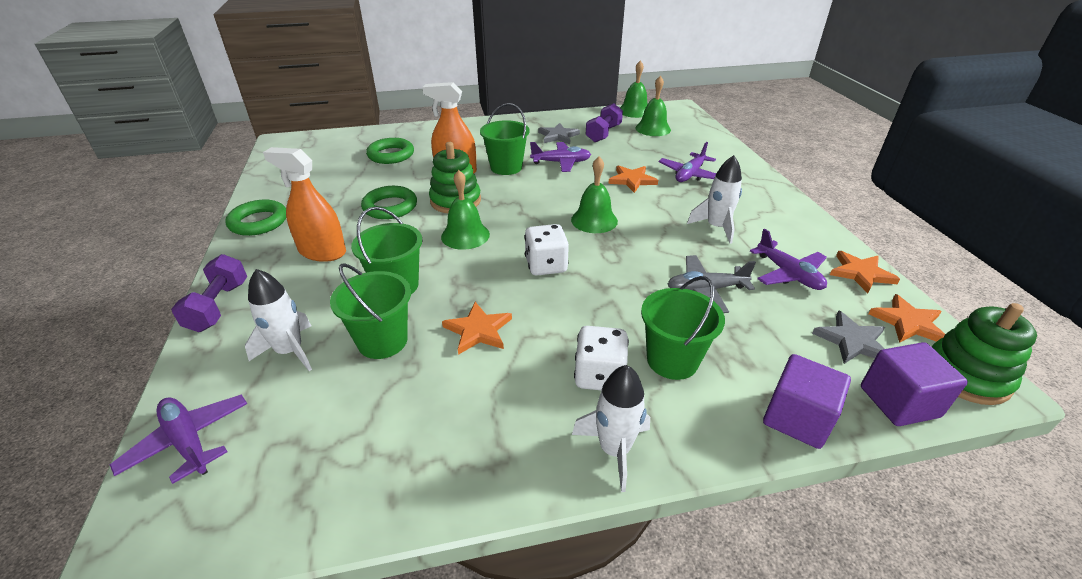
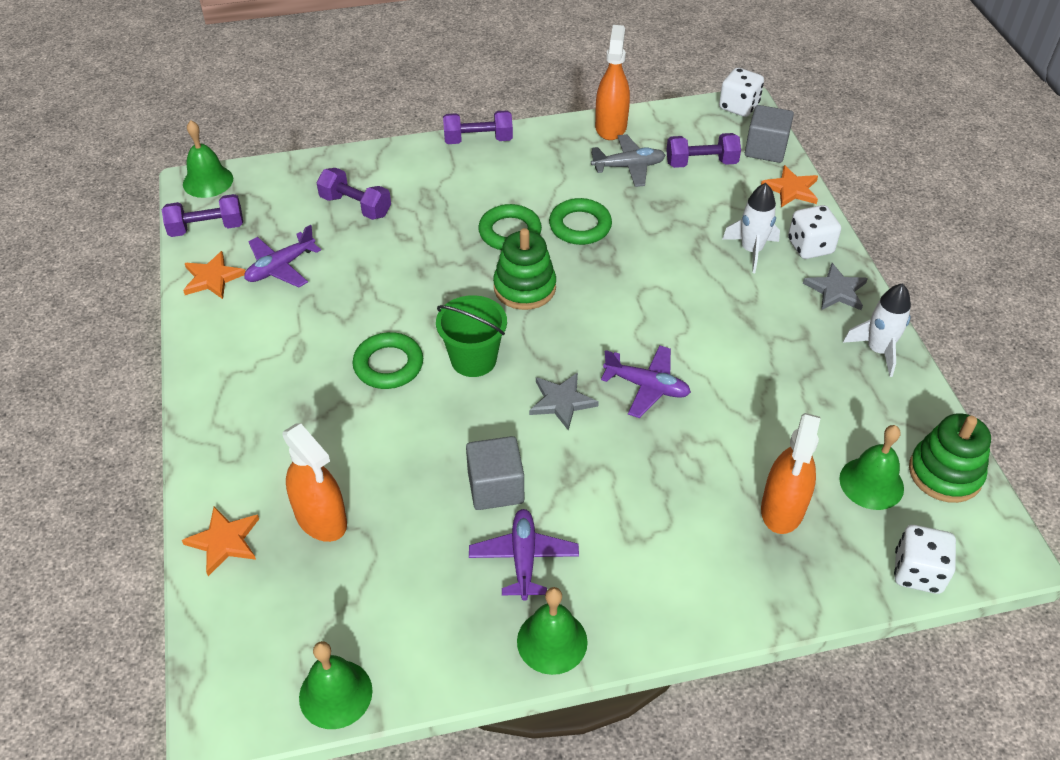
green bucket: 4 -> 1
grey cube: 0 -> 2
orange spray bottle: 2 -> 3
orange star: 4 -> 3
purple cube: 2 -> 0
purple dumbbell: 2 -> 4
purple plane: 4 -> 3
white dice: 2 -> 3
white rocket: 3 -> 2

